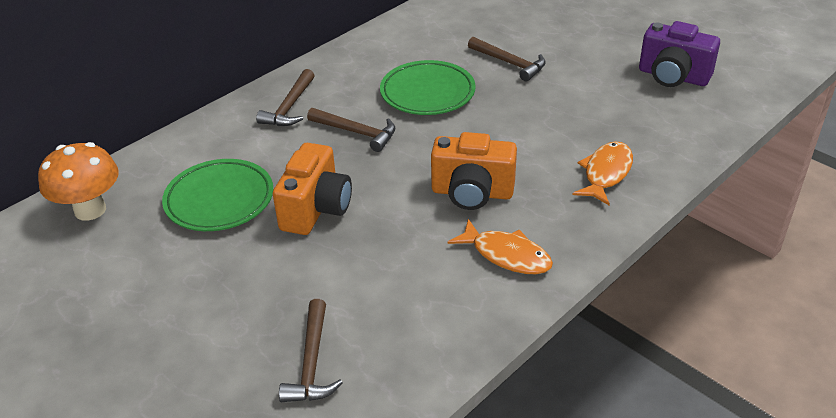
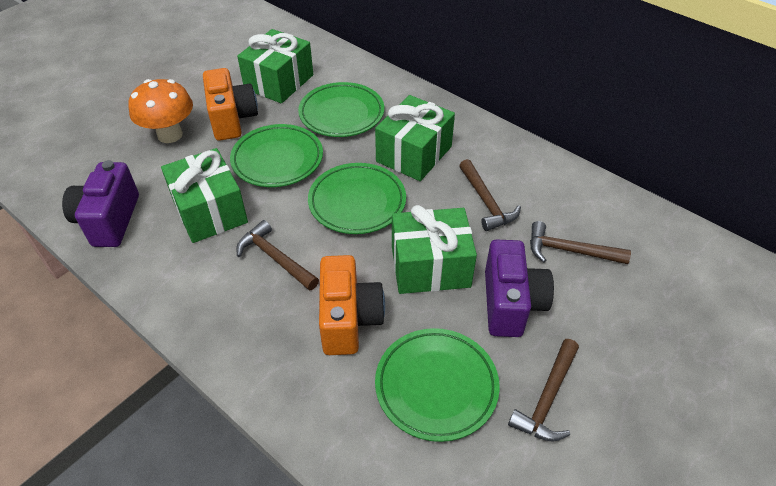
green gift: 0 -> 4
green plate: 2 -> 4
orange fish: 2 -> 0
purple camera: 1 -> 2

